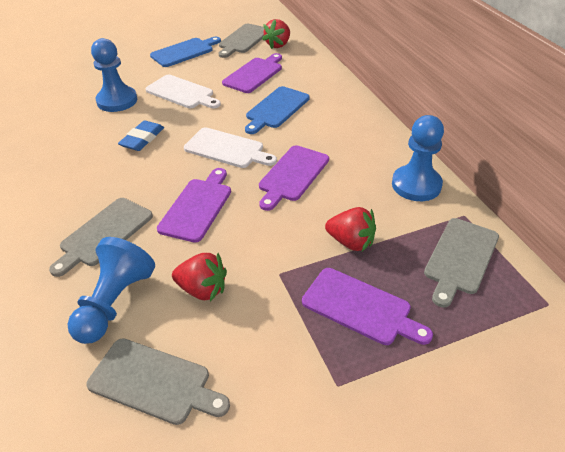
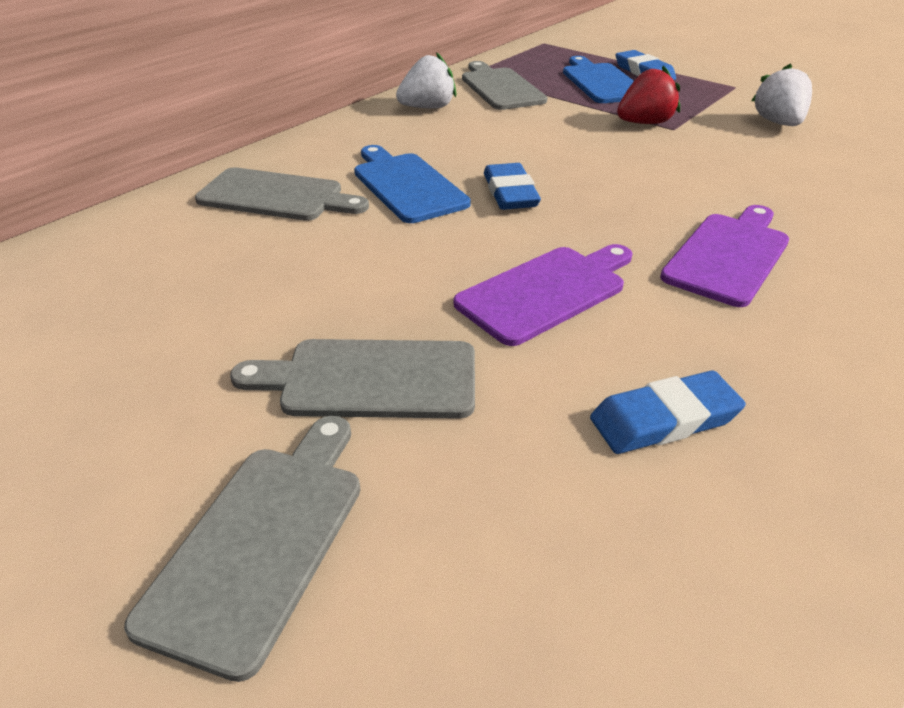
blue eraser: 1 -> 3
blue pawn: 3 -> 0
purple cutting board: 4 -> 2
red strawberry: 3 -> 1
white cutting board: 2 -> 0
white strawberry: 0 -> 2

